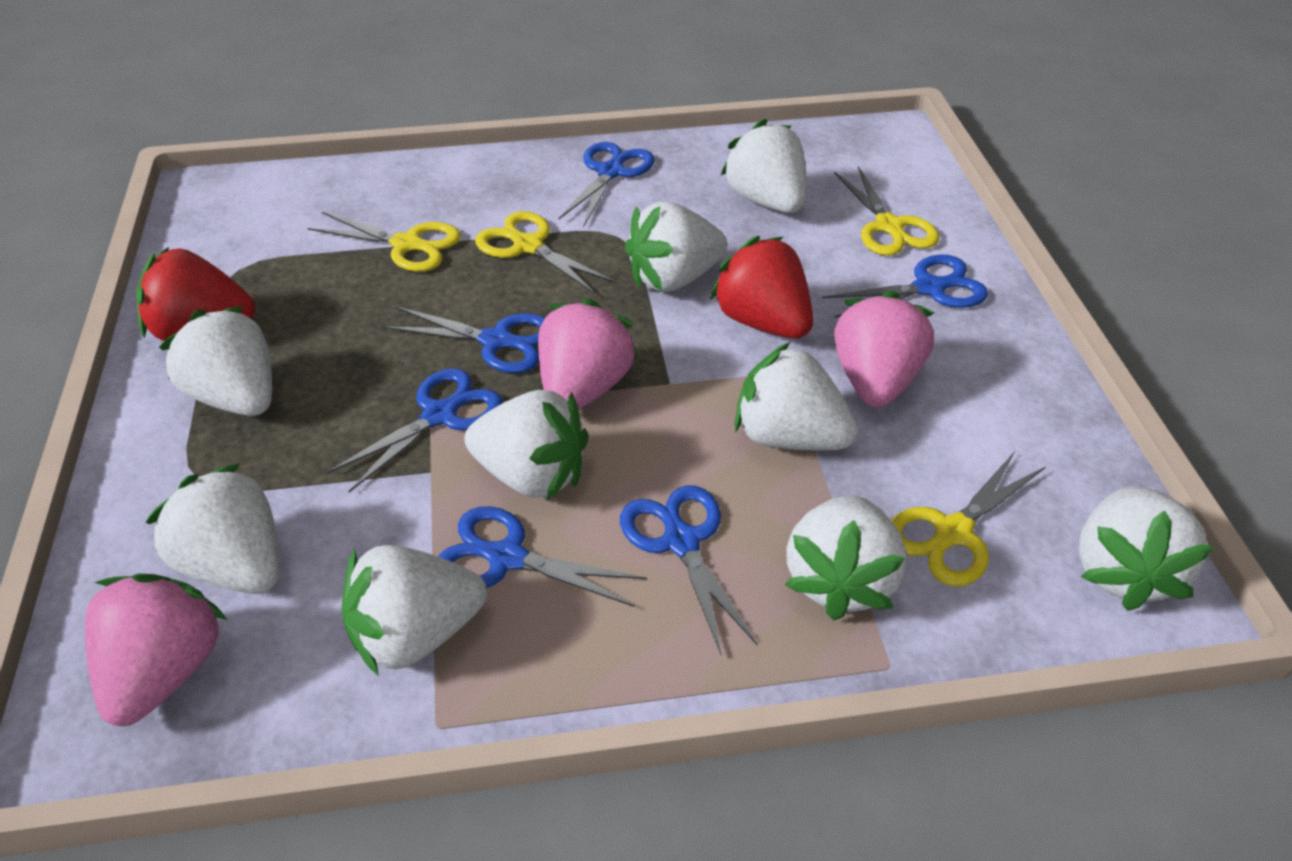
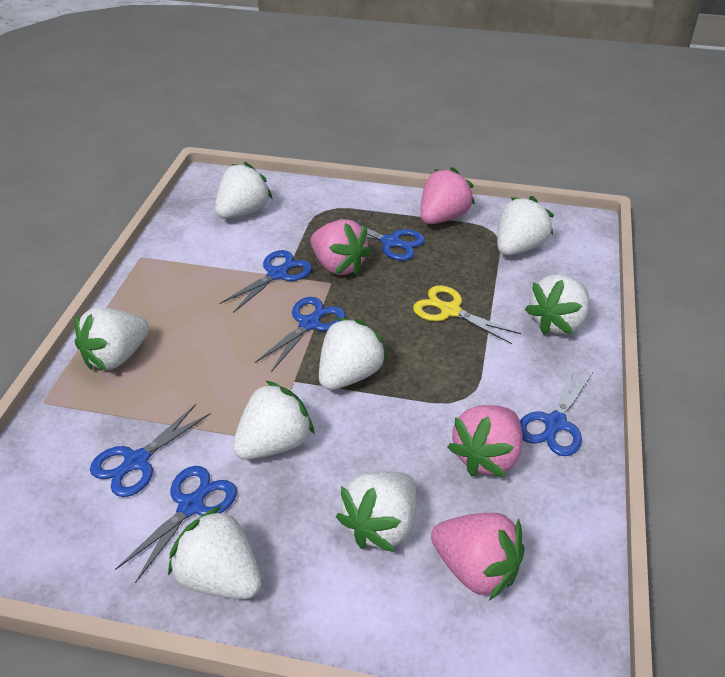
pink strawberry: 3 -> 4
red strawberry: 2 -> 0
white strawberry: 9 -> 8
yellow scissors: 4 -> 1

